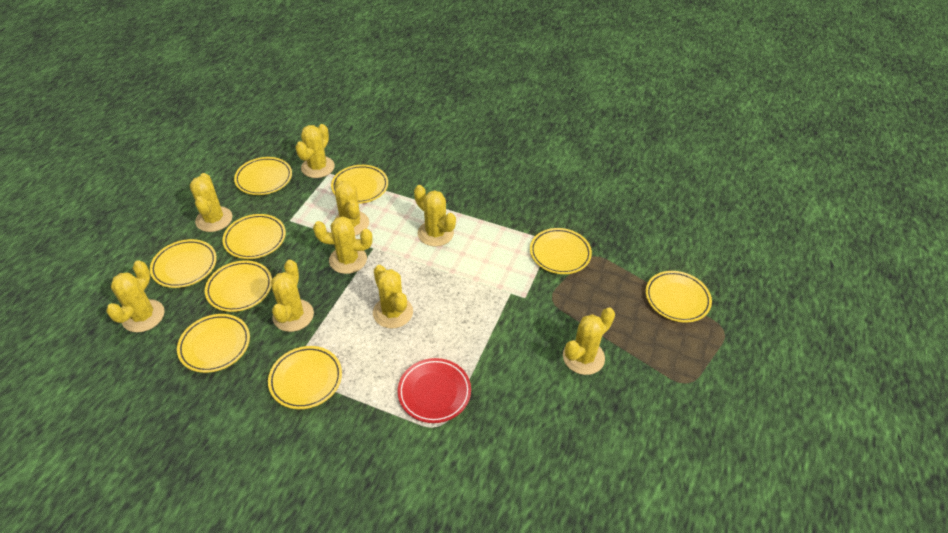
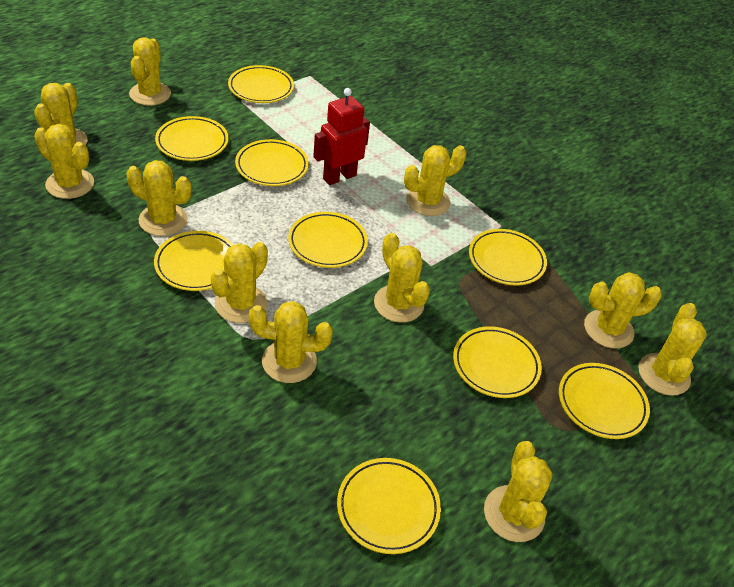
red plate: 1 -> 0
red robot: 0 -> 1
yellow cactus: 9 -> 11

